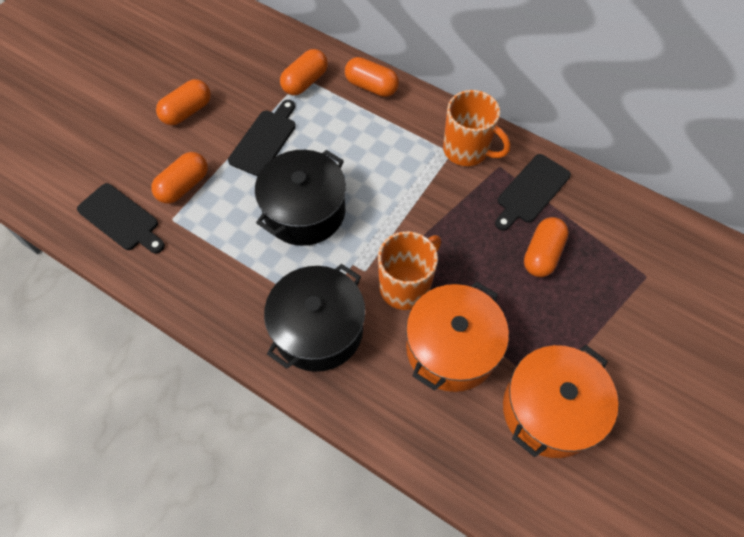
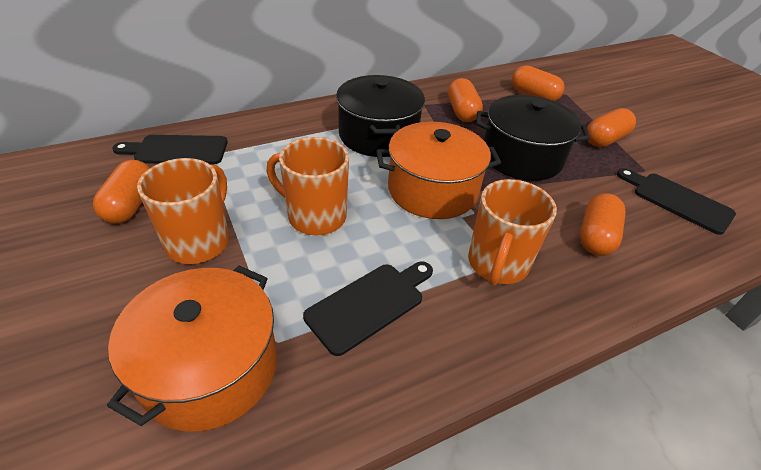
orange mug: 2 -> 3

